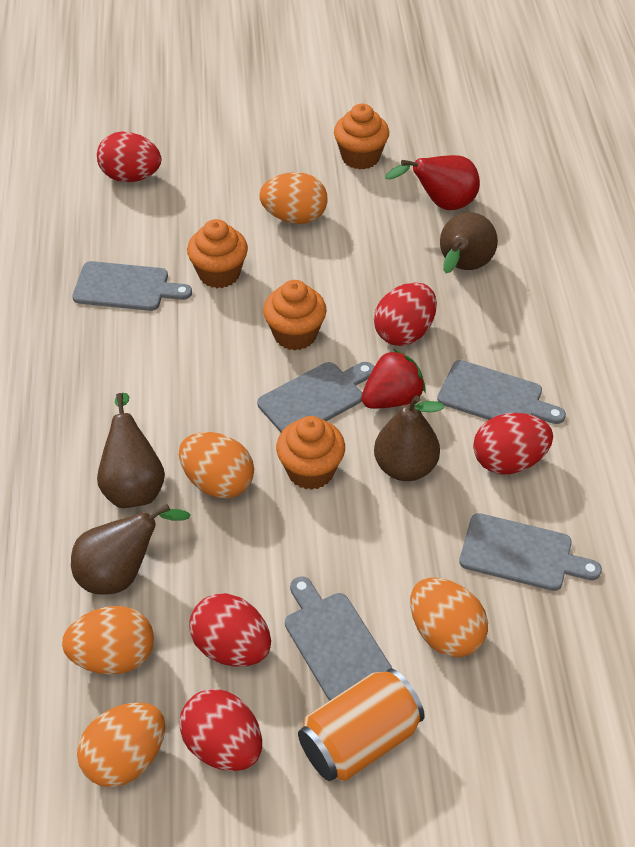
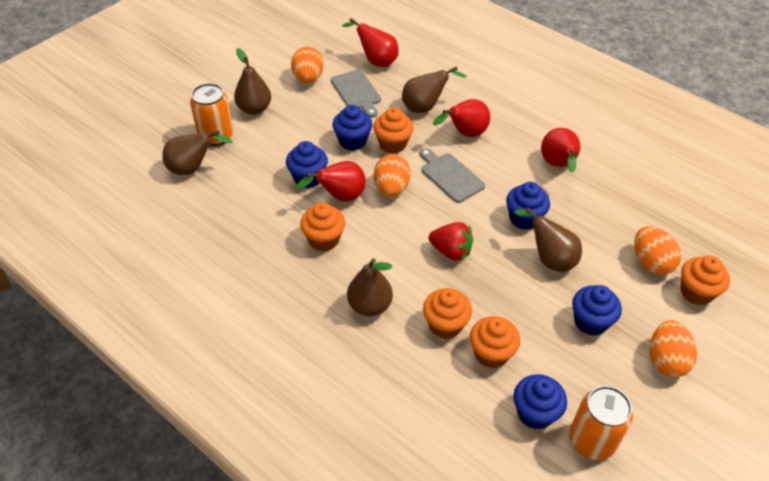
blue cupcake: 0 -> 5
brown pear: 4 -> 5
grey cutting board: 5 -> 2
orange can: 1 -> 2
orange cupcake: 4 -> 5
orange egg: 5 -> 4
red egg: 5 -> 0
red pear: 1 -> 4

